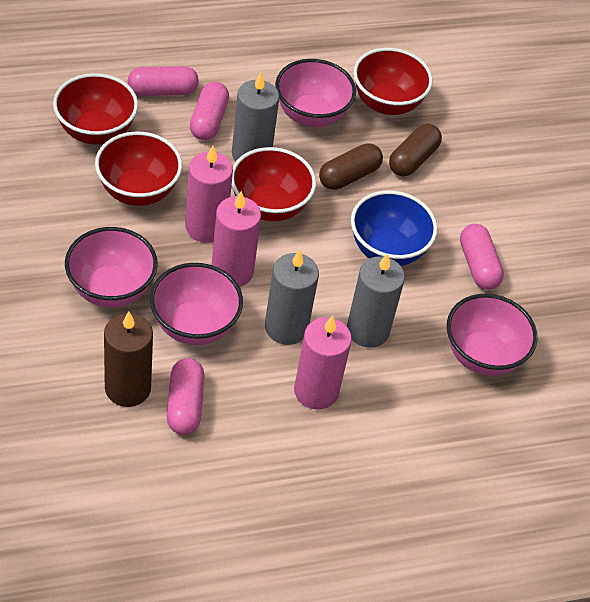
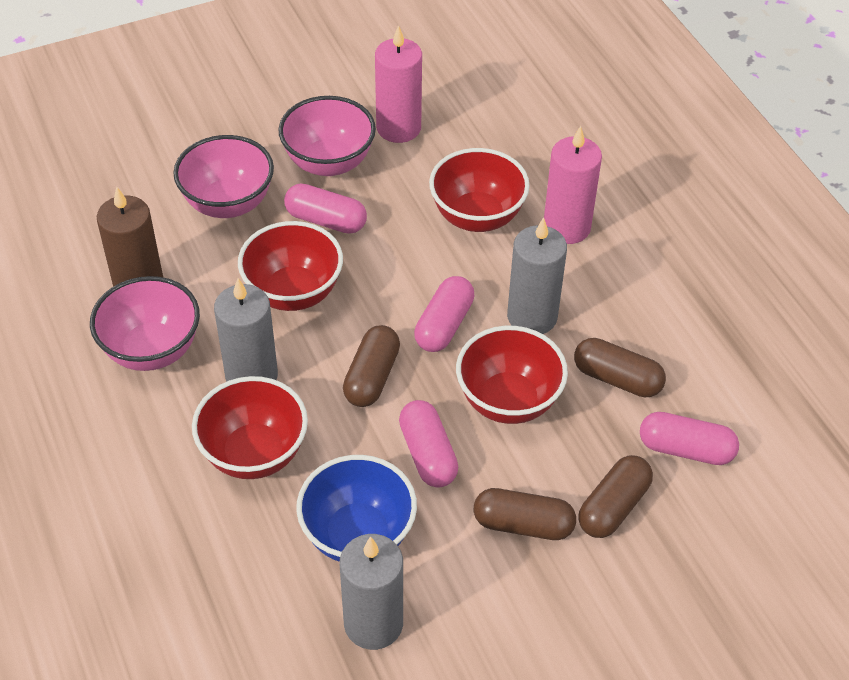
brown capsule: 2 -> 4
pink bowl: 4 -> 3
pink candle: 3 -> 2

